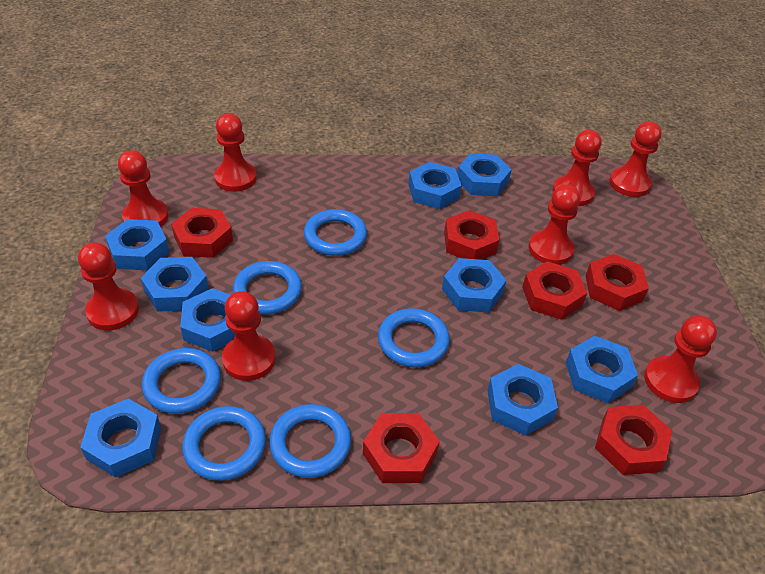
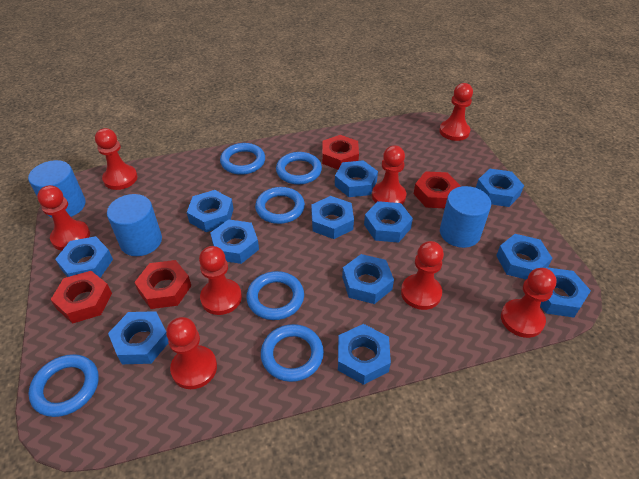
blue cylinder: 0 -> 3
blue nut: 9 -> 12
red nut: 6 -> 4

